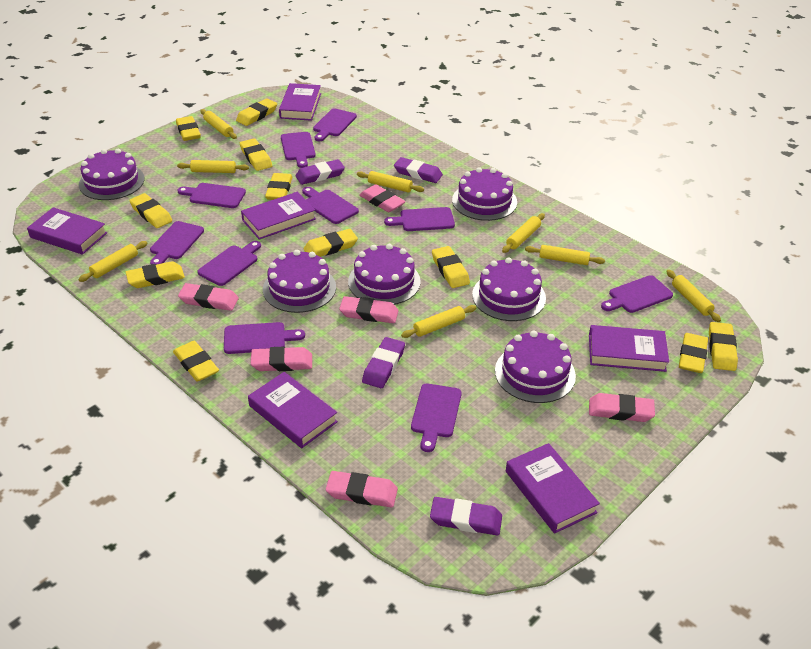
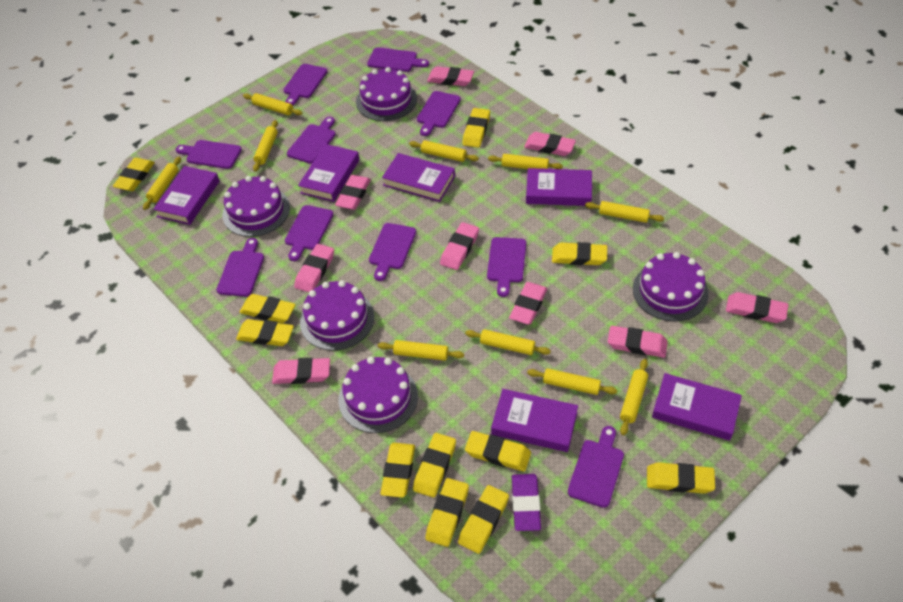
pink eraser: 6 -> 9
purple cake: 6 -> 5
purple eraser: 4 -> 1
yellow rolling pin: 8 -> 10

